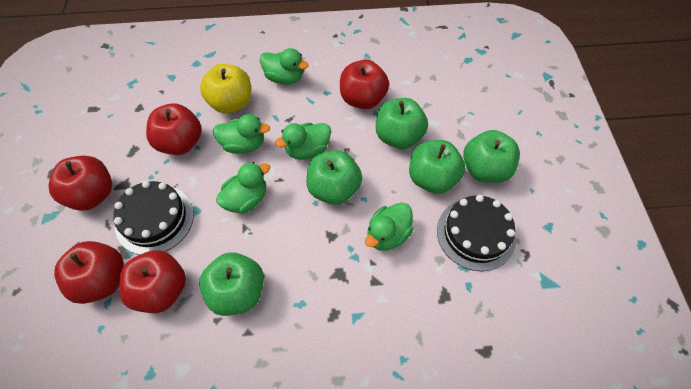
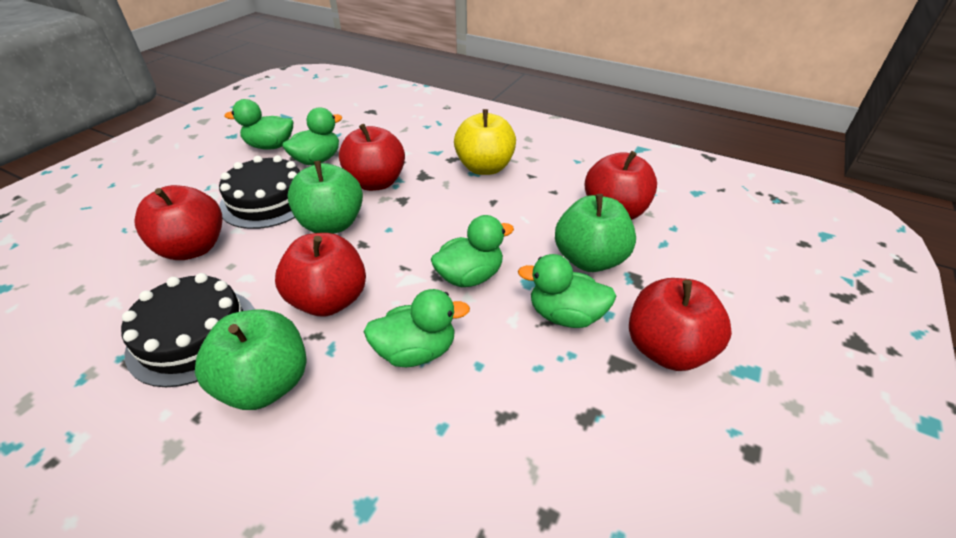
green apple: 5 -> 3

